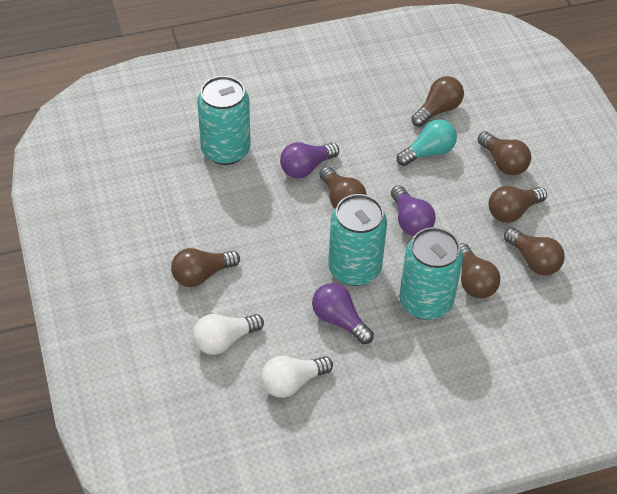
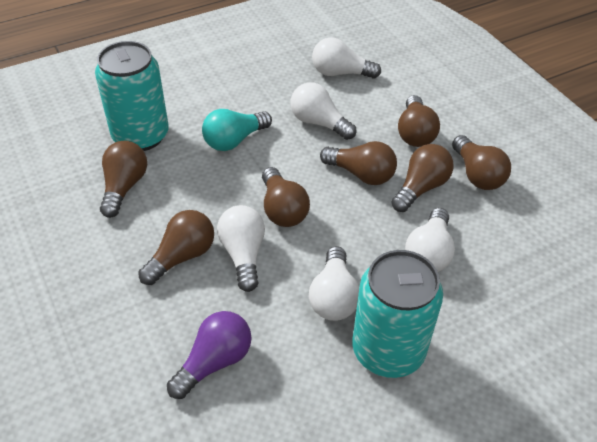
purple light bulb: 3 -> 1
turquoise can: 3 -> 2
white light bulb: 2 -> 5

